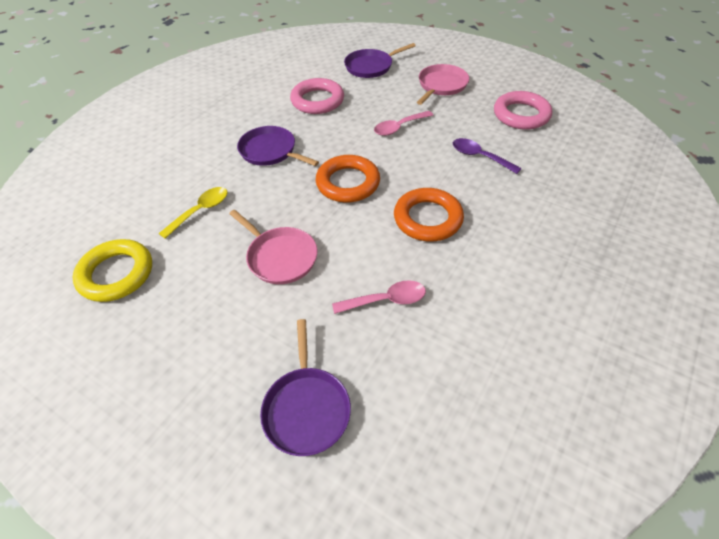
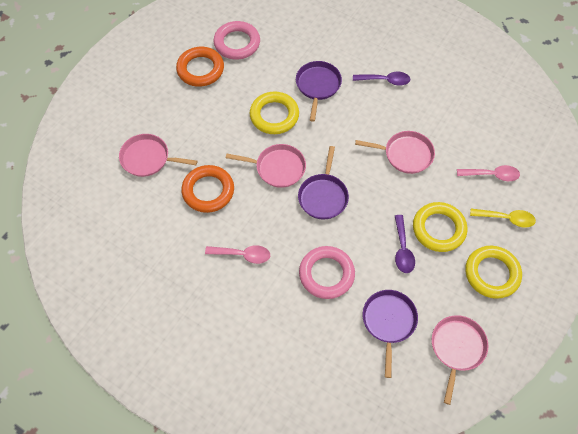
pink pan: 2 -> 4
purple spoon: 1 -> 2
yellow ring: 1 -> 3

